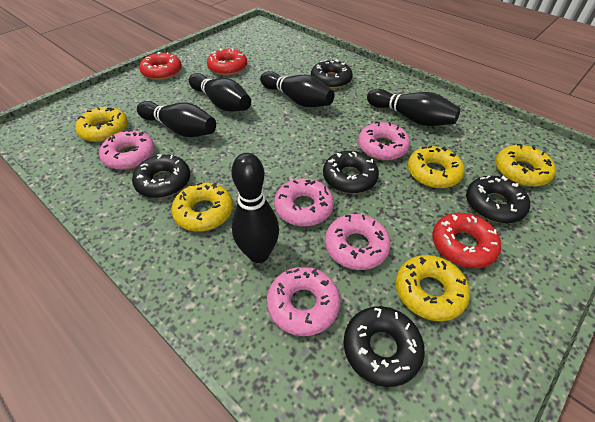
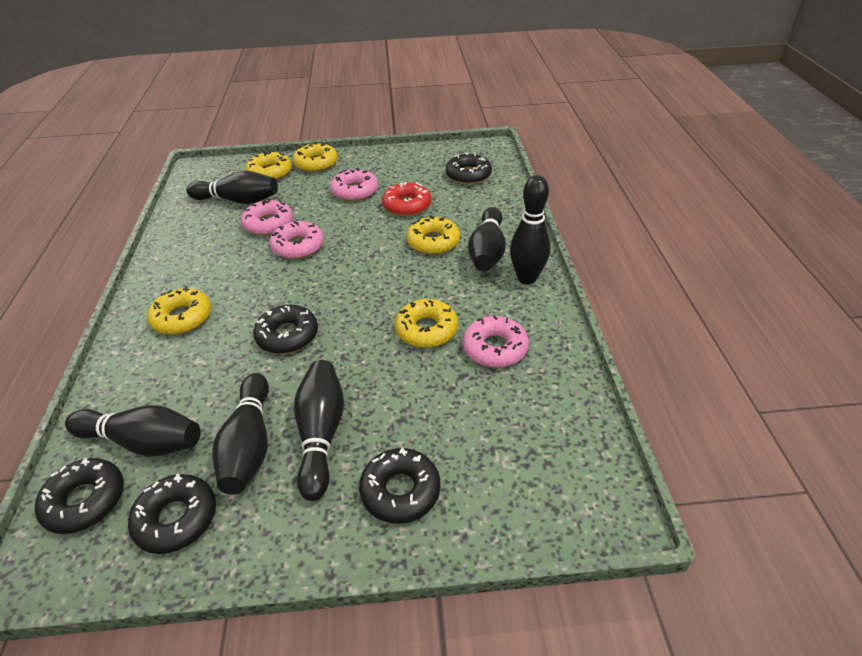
black bowling pin: 5 -> 6
pink donut: 5 -> 4
red donut: 3 -> 1

